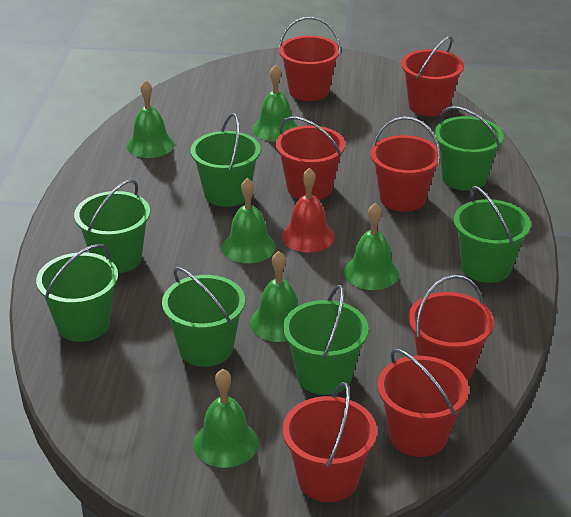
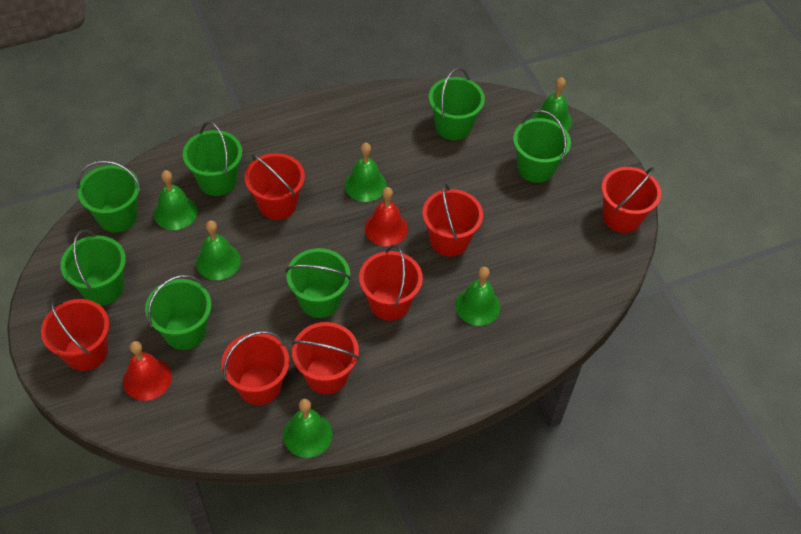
red bell: 1 -> 2

